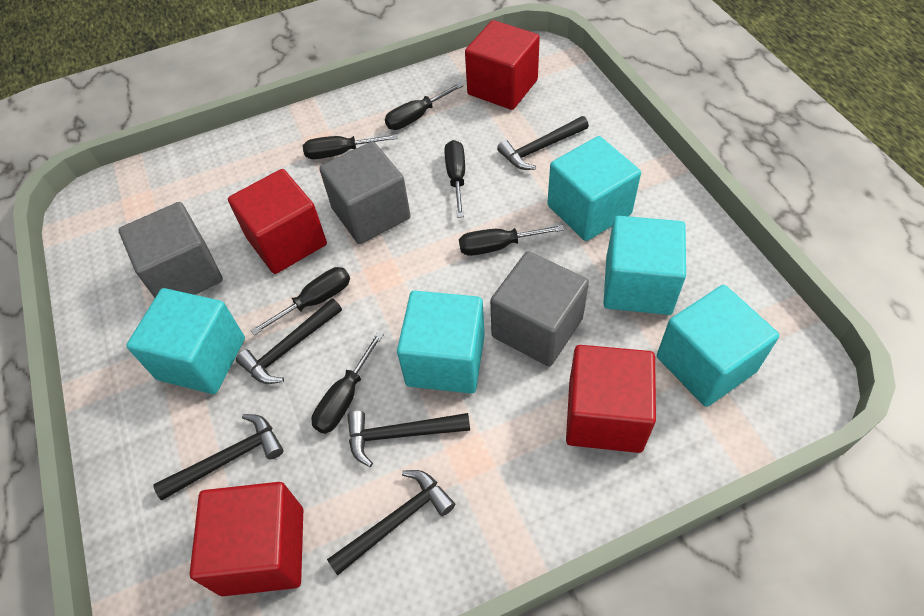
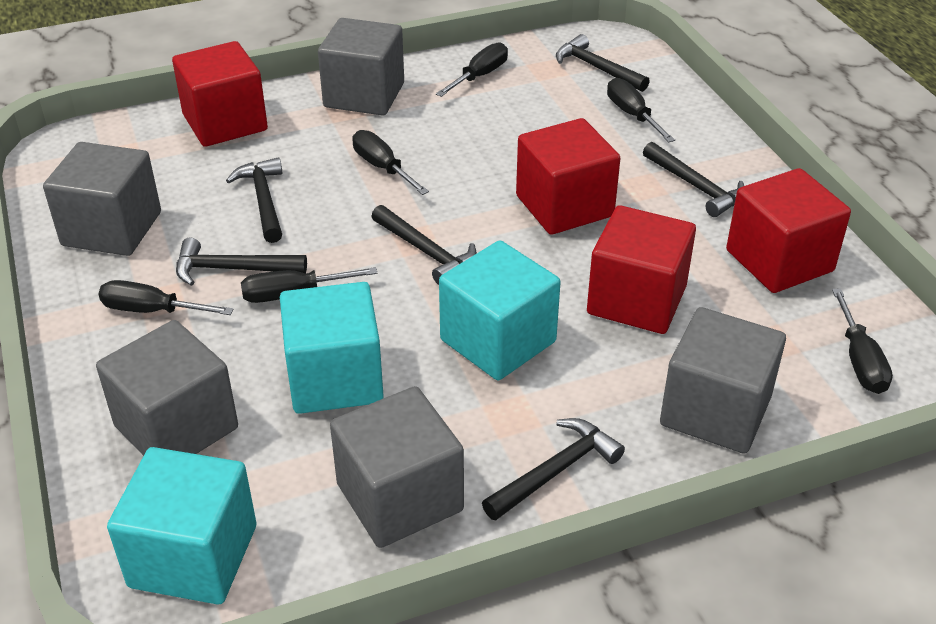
black hammer: 5 -> 6
grey cube: 3 -> 5
turquoise cube: 5 -> 3

